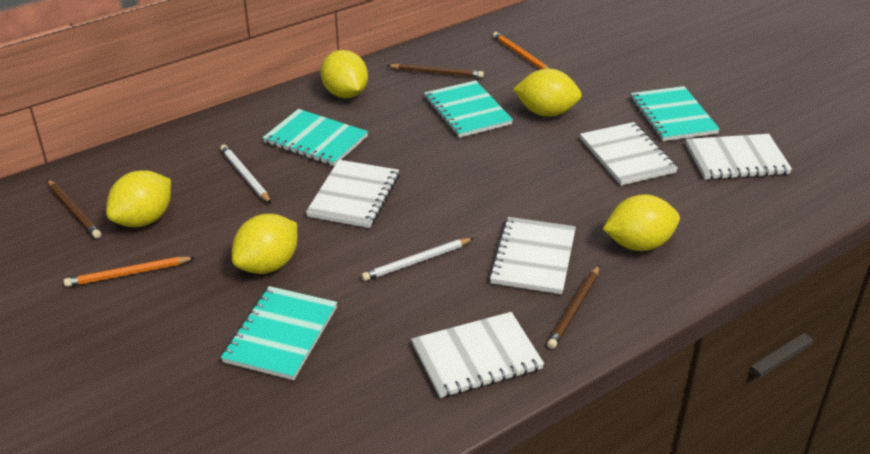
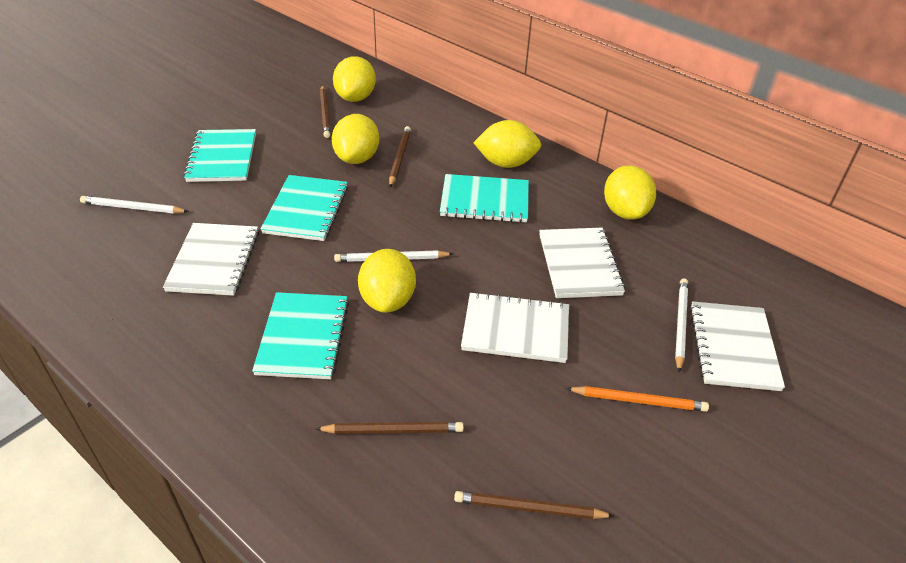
brown pencil: 3 -> 4
orange pencil: 2 -> 1
white notebook: 5 -> 4
white pencil: 2 -> 3

